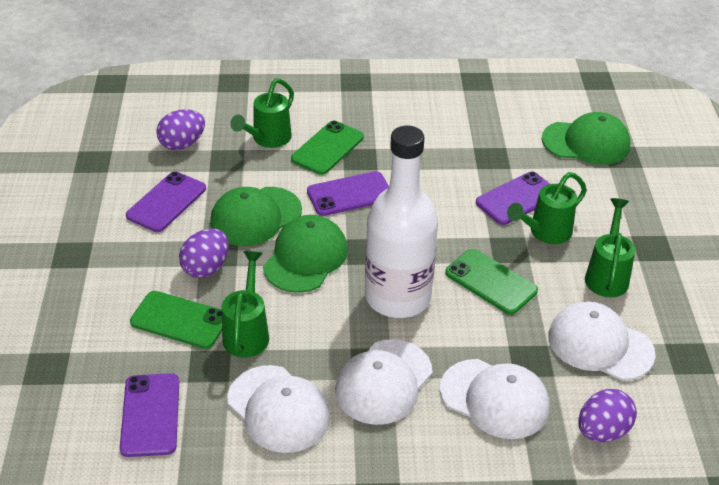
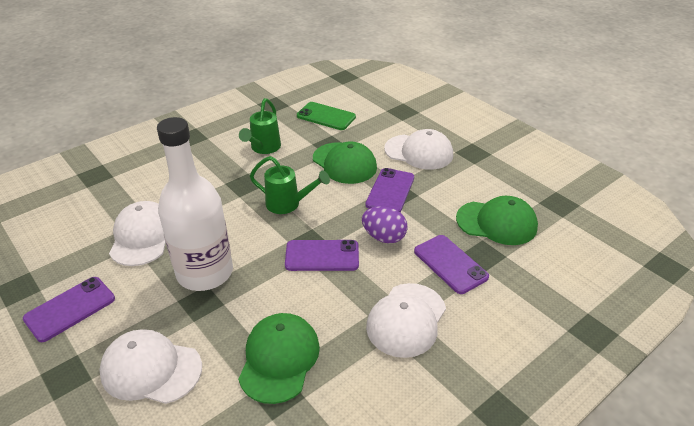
green phone: 3 -> 1
green watering can: 4 -> 2
purple egg: 3 -> 1

